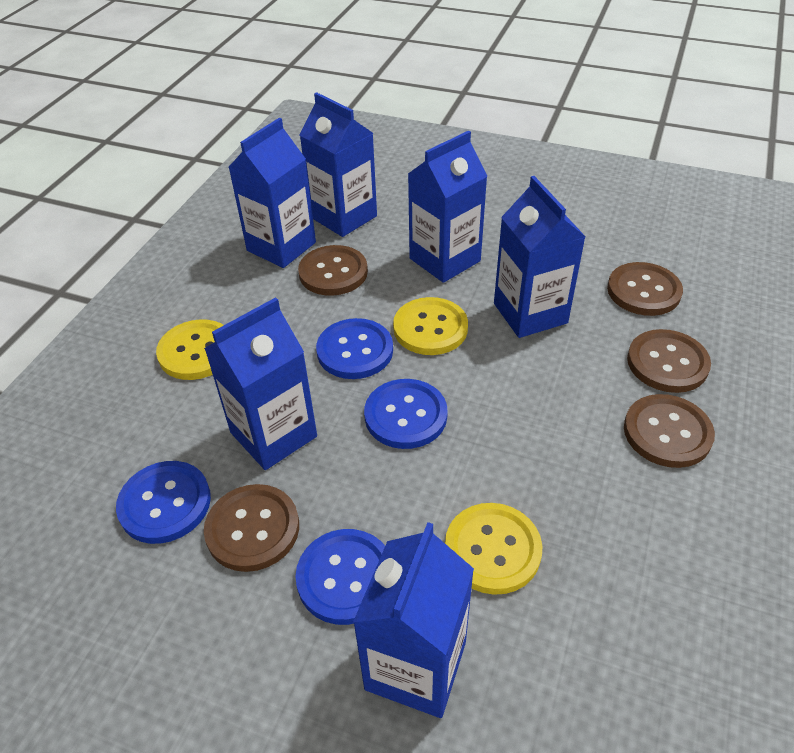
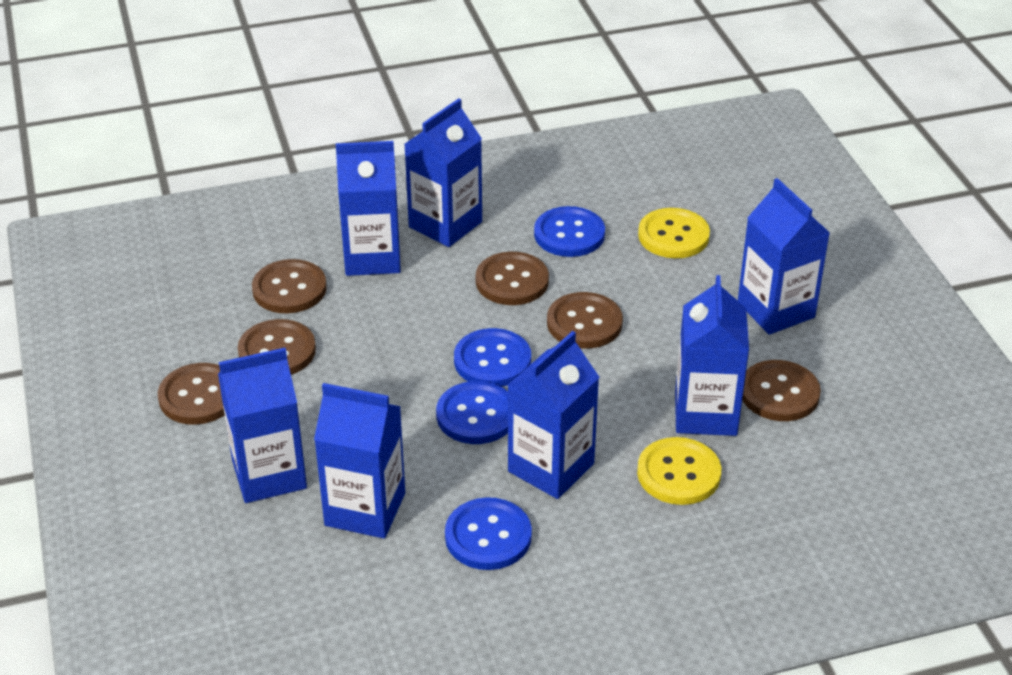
blue carton: 6 -> 7
brown button: 5 -> 6
yellow button: 3 -> 2

